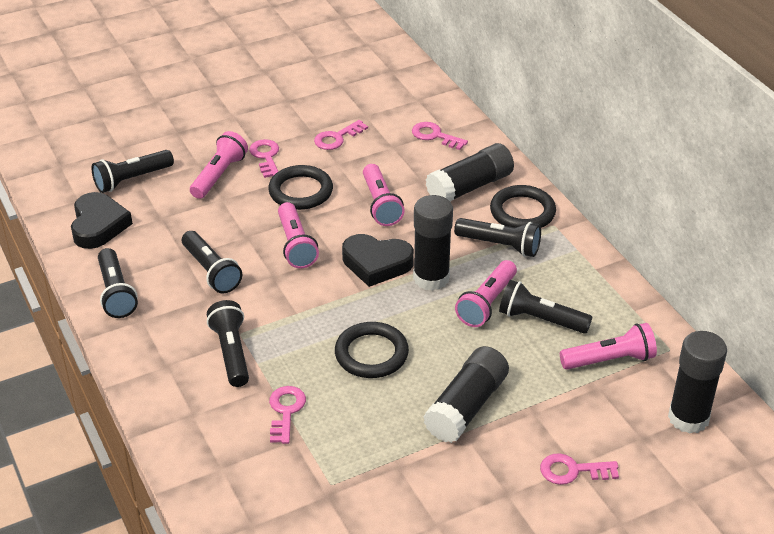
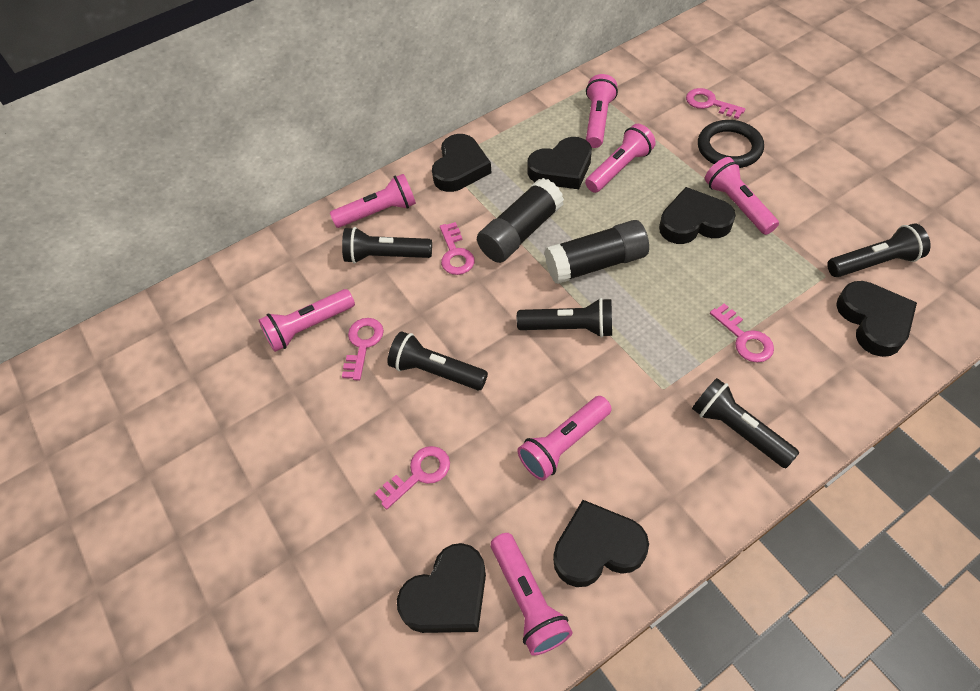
black flashlight: 6 -> 5
black glue stick: 4 -> 2
black heart: 2 -> 6
black ring: 3 -> 1
pink flashlight: 5 -> 7

